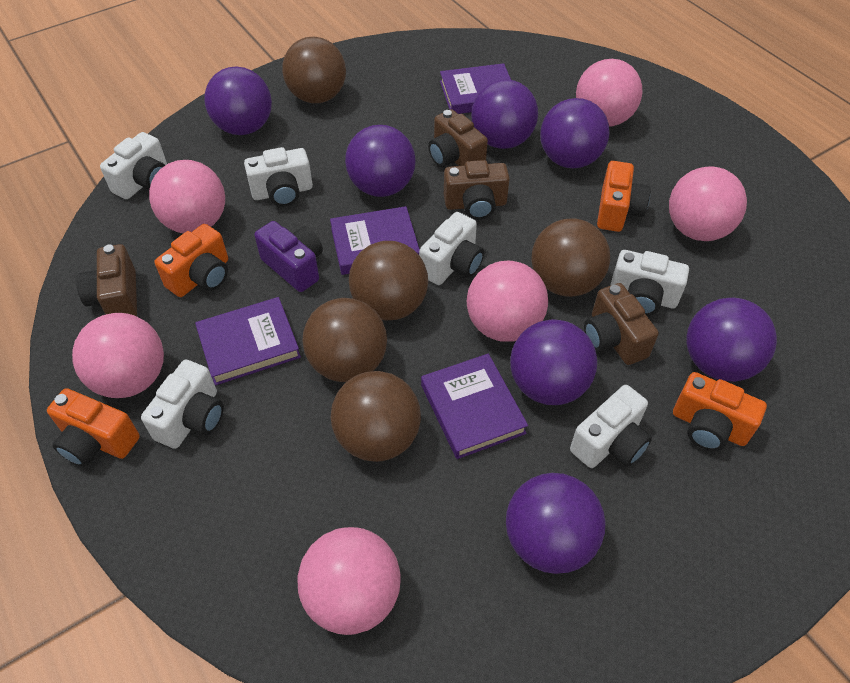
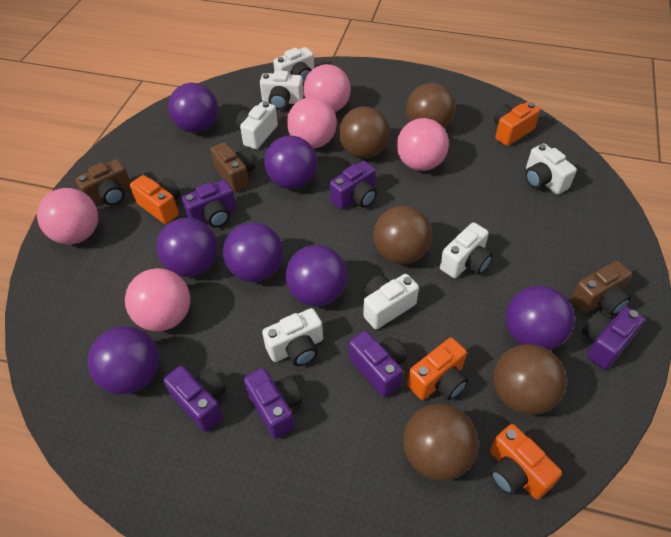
brown camera: 4 -> 3
pink ball: 6 -> 5
purple book: 4 -> 0
purple camera: 1 -> 6
white camera: 6 -> 7

